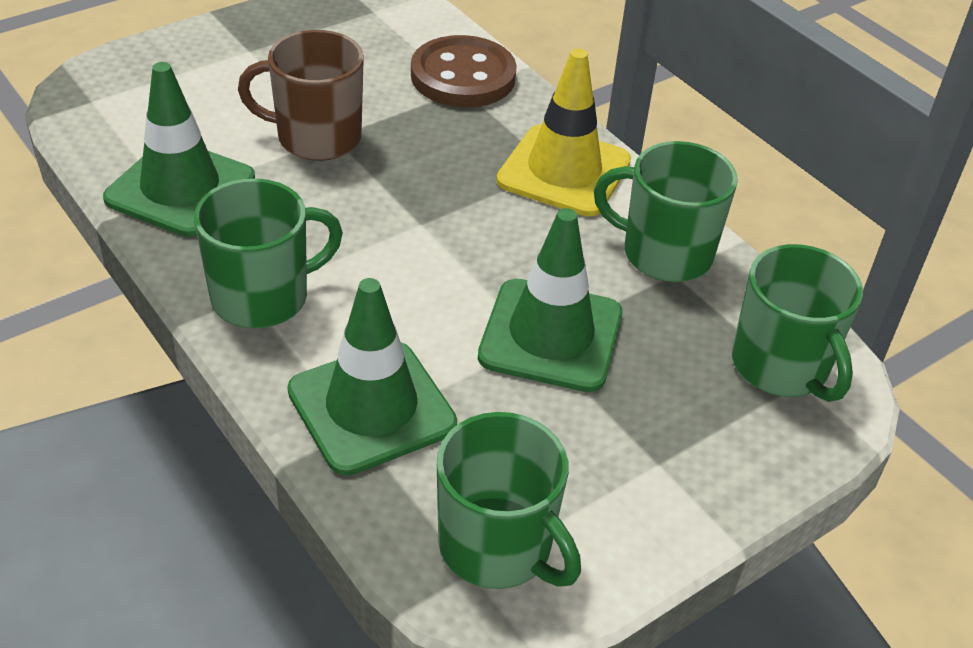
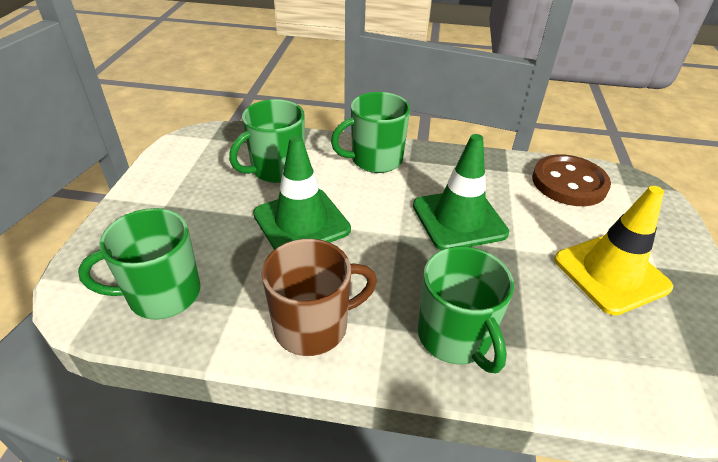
green traffic cone: 3 -> 2

